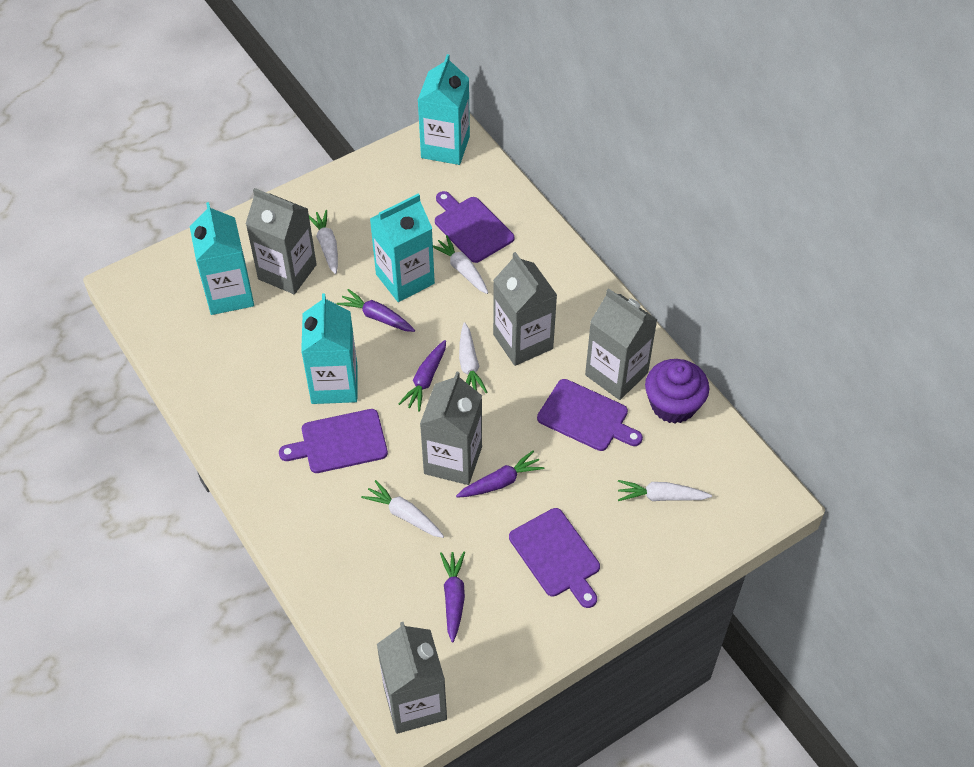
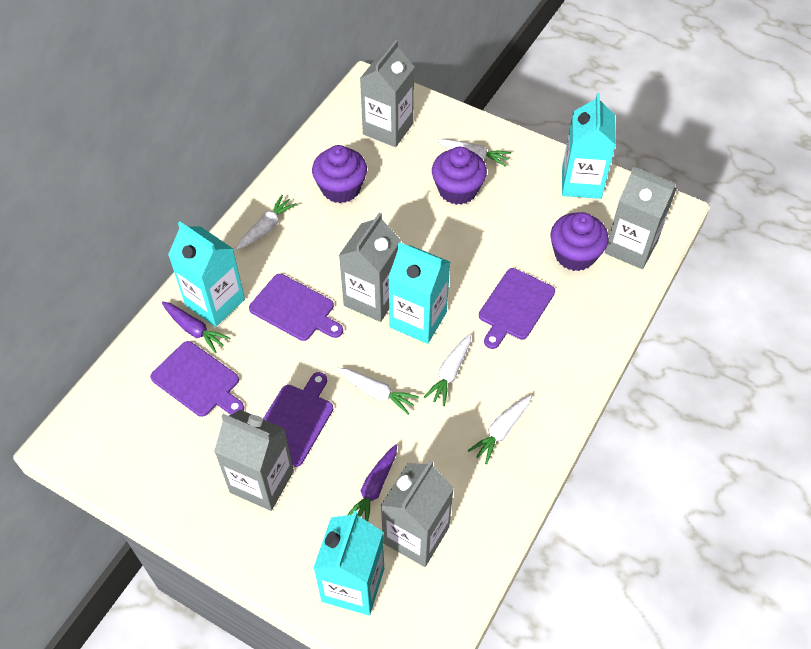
purple carrot: 4 -> 2
purple cupcake: 1 -> 3

